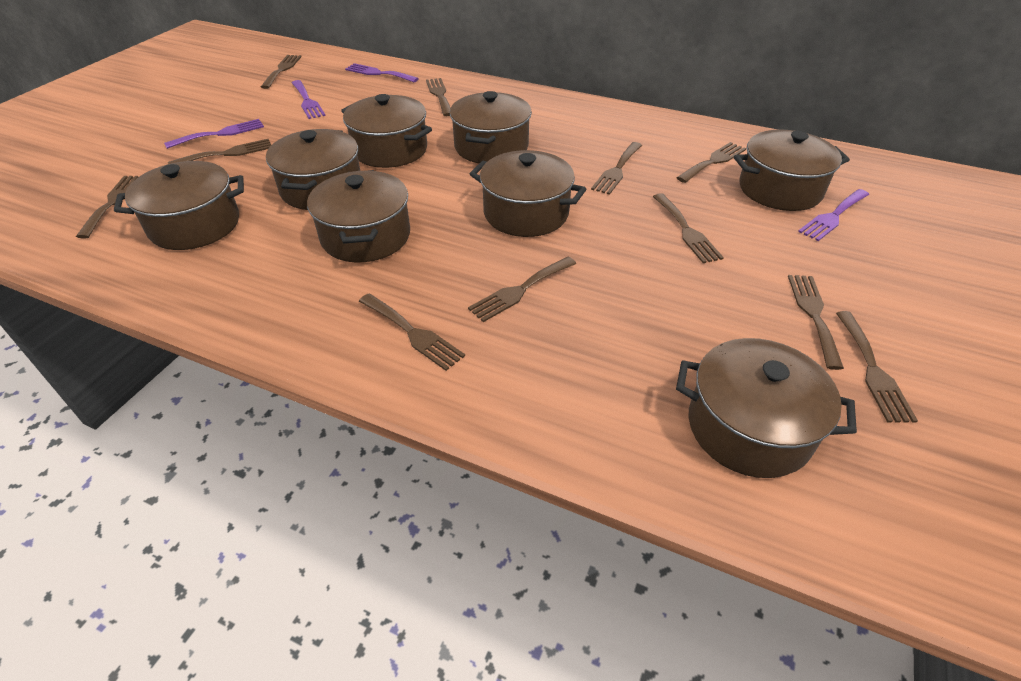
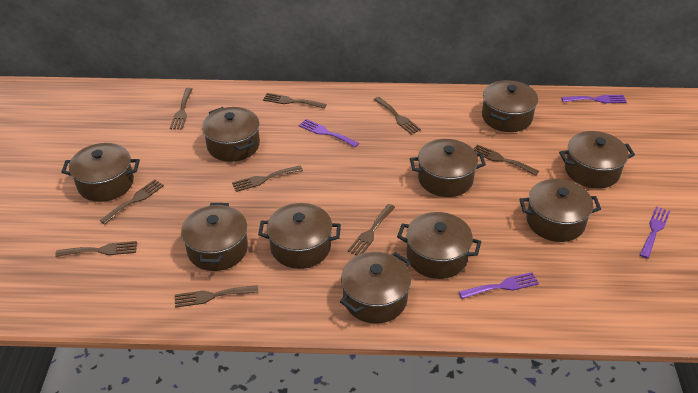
brown fork: 11 -> 9
brown pot: 8 -> 10

